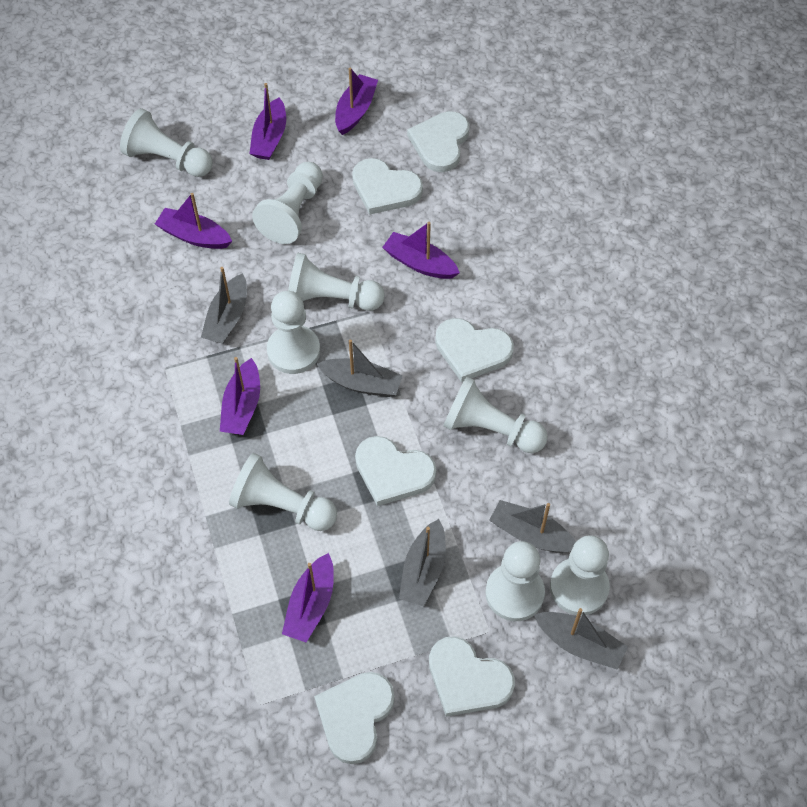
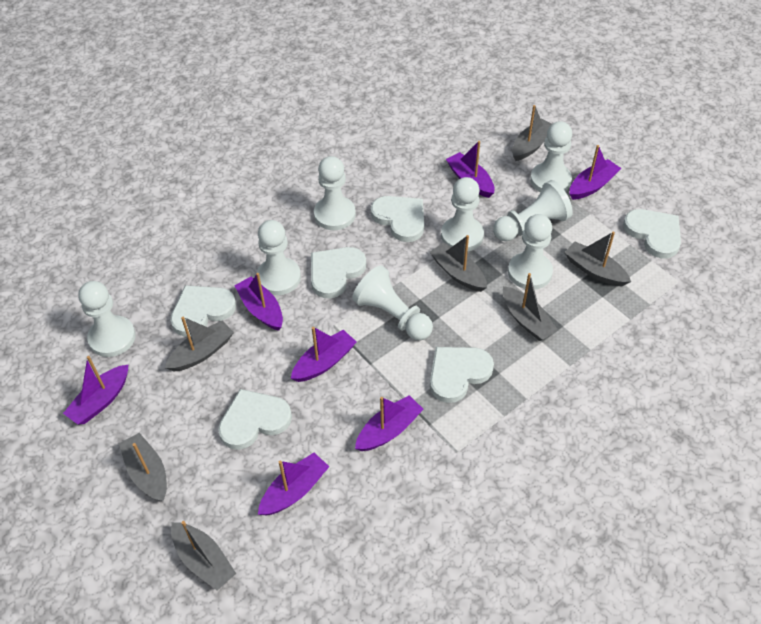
grey boat: 5 -> 7
purple boat: 6 -> 7

